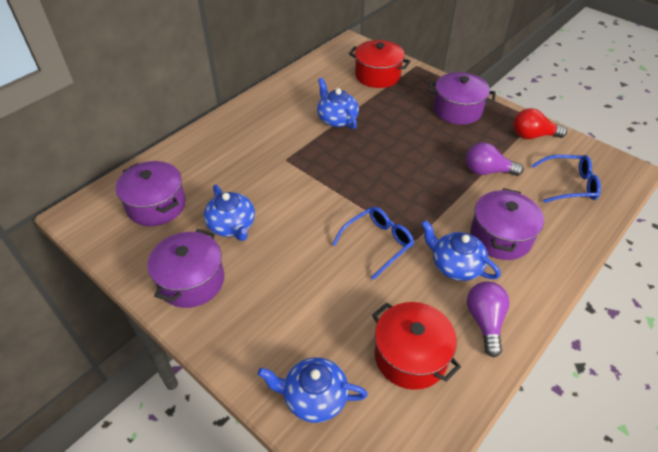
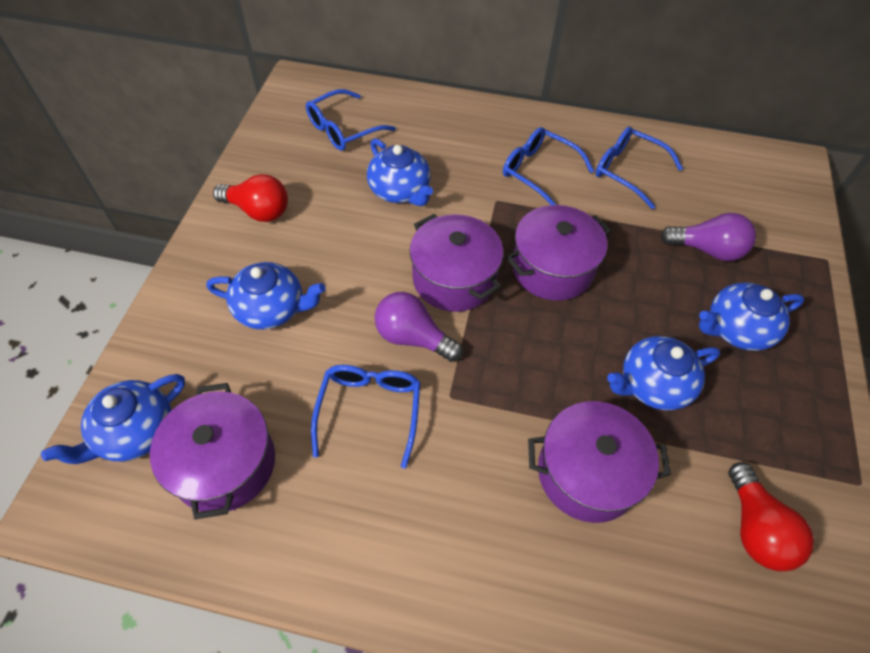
blue glasses: 2 -> 4
blue teapot: 4 -> 5
red light bulb: 1 -> 2
red pot: 2 -> 0

